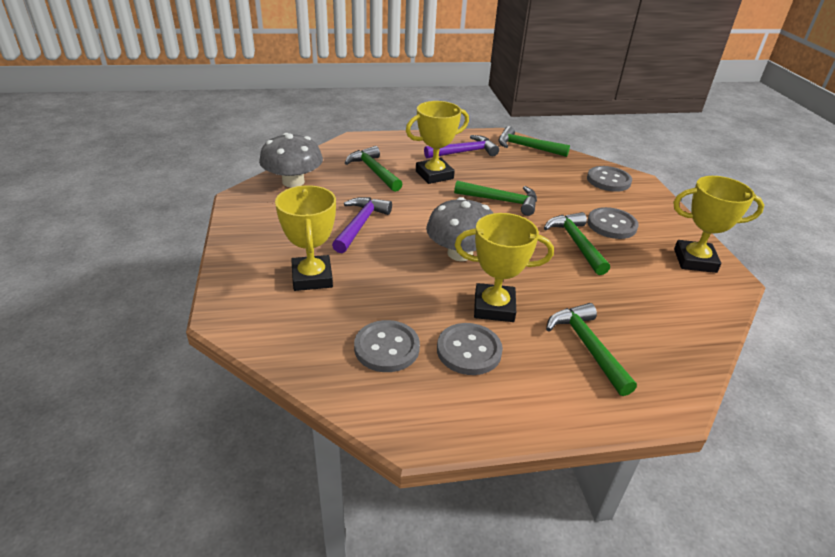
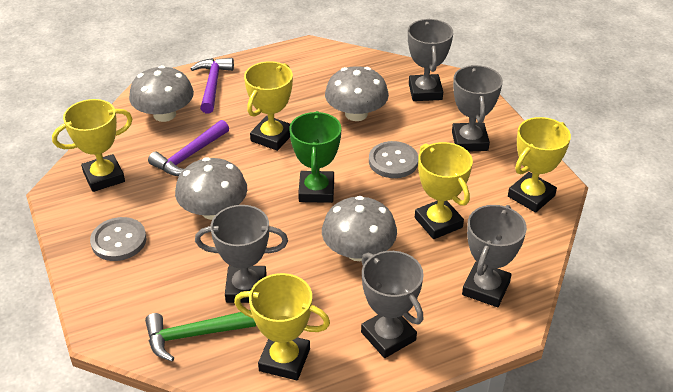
green hammer: 5 -> 1
green trophy: 0 -> 1
grey button: 4 -> 2
grey mushroom: 2 -> 4
grey trophy: 0 -> 5
yellow trophy: 4 -> 5

